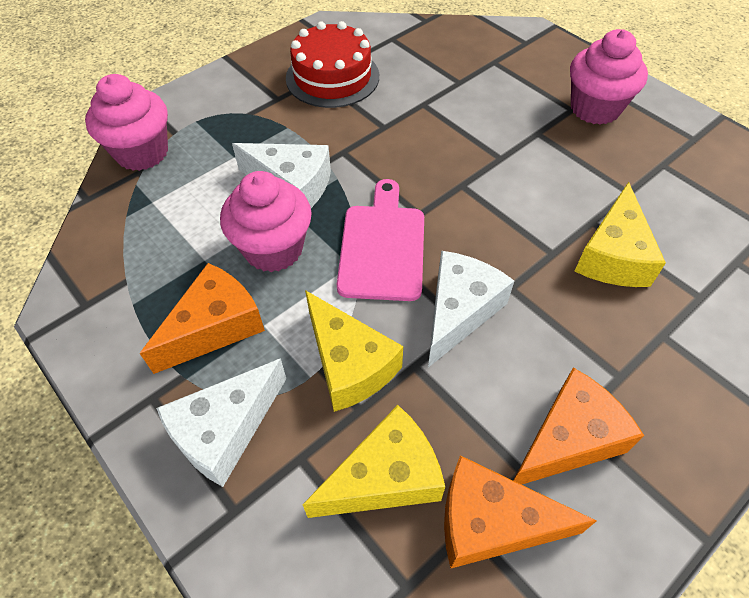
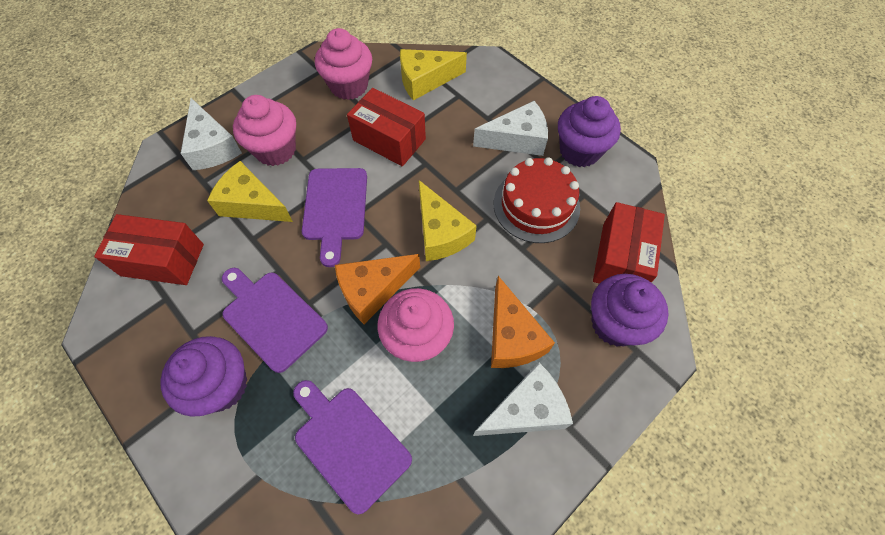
orange cheese: 3 -> 2
pink cutting board: 1 -> 0
purple cupcake: 0 -> 3
purple cutting board: 0 -> 3
red box: 0 -> 3

